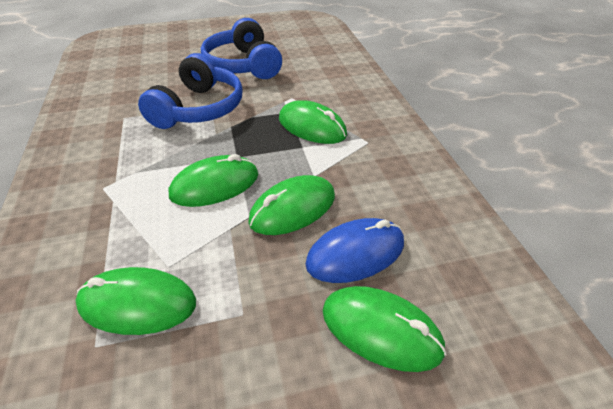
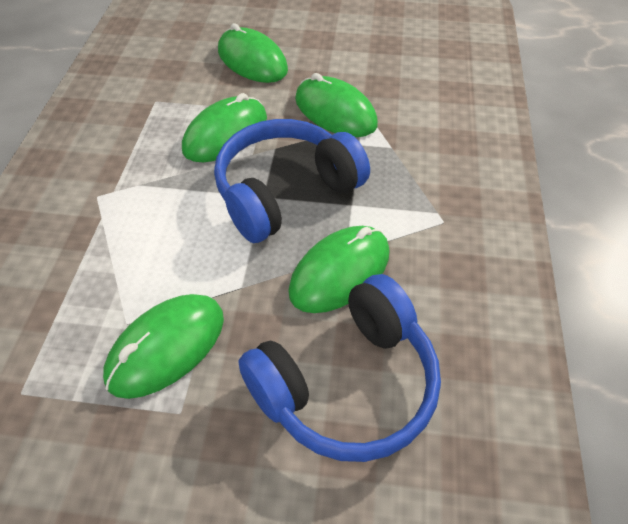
blue mouse: 1 -> 0

